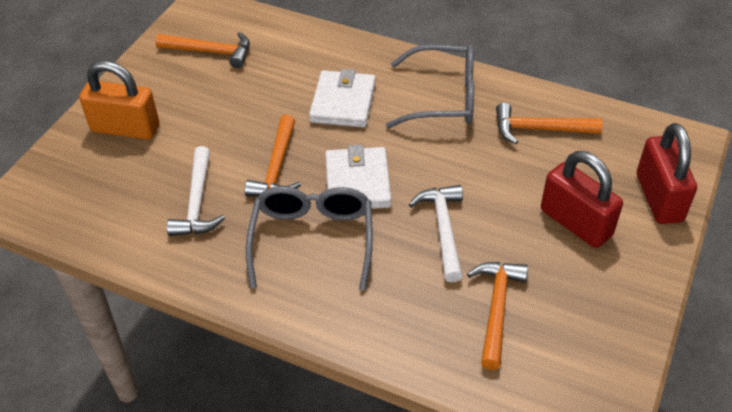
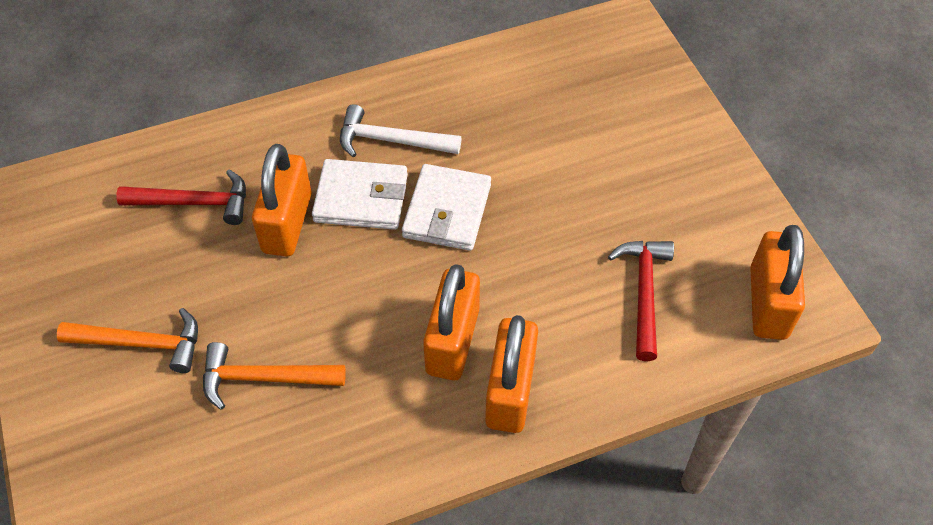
grey glasses: 2 -> 0
orange hammer: 4 -> 2
orange padlock: 1 -> 4
red hammer: 0 -> 2
red padlock: 2 -> 0
white hammer: 2 -> 1

